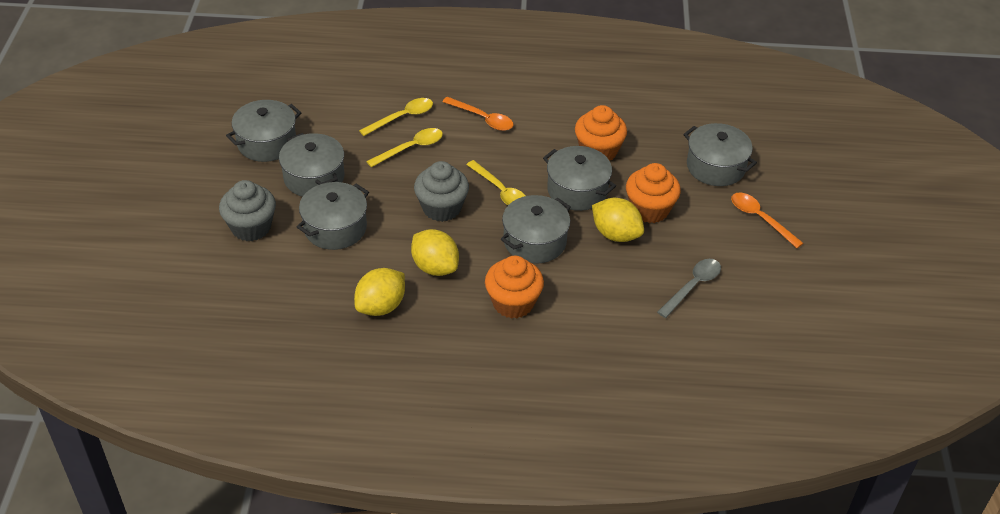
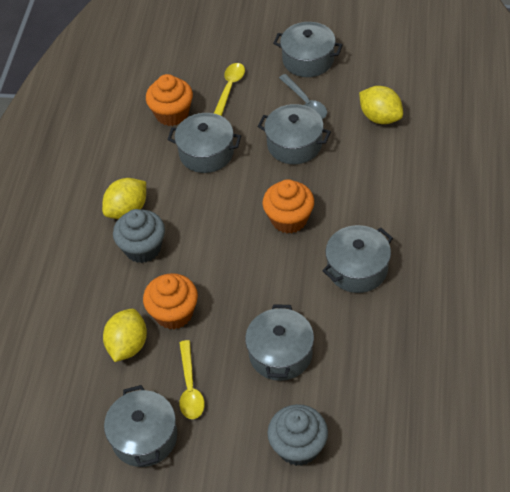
orange spoon: 2 -> 0
yellow spoon: 3 -> 2

